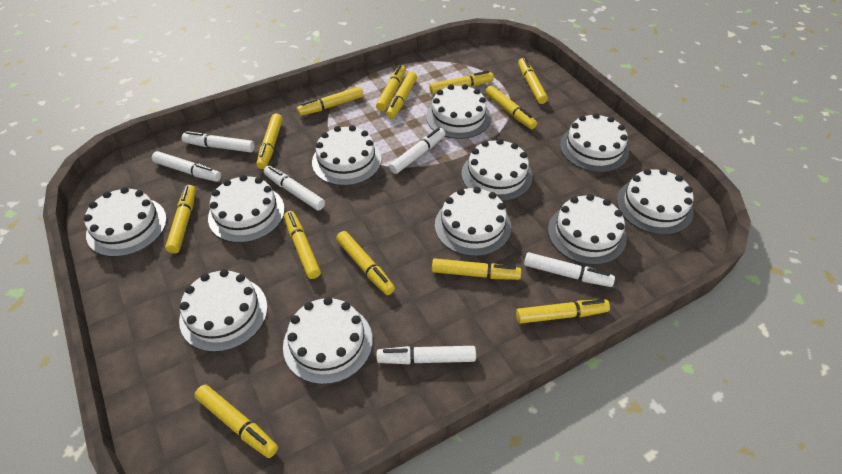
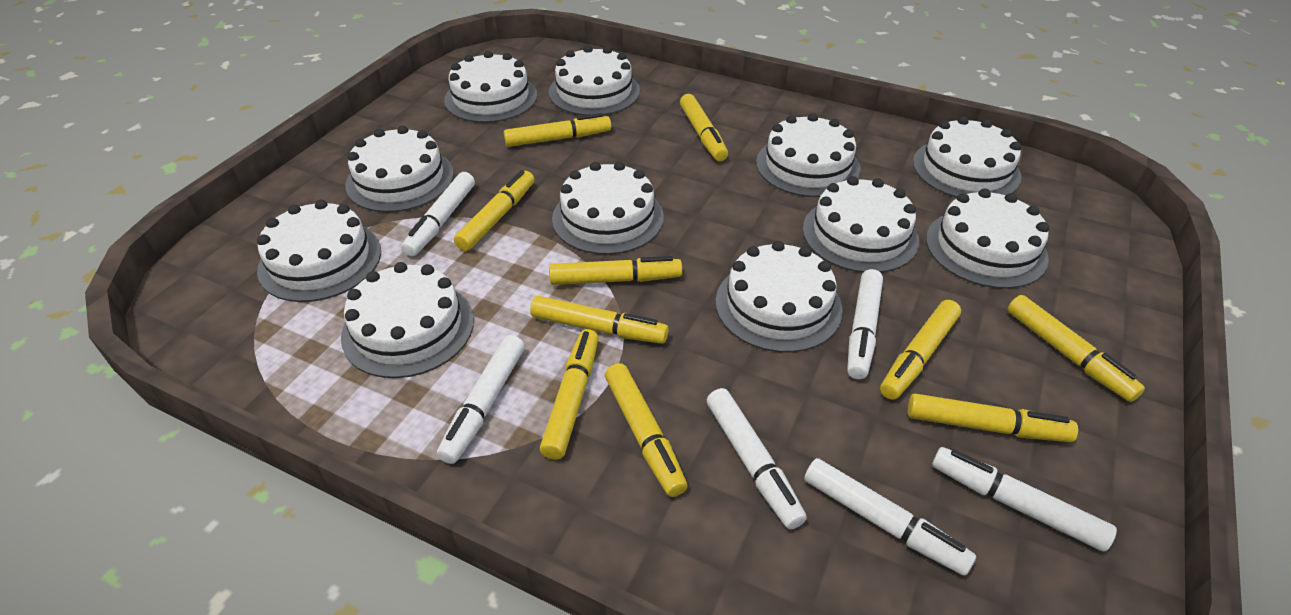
yellow marker: 13 -> 10

